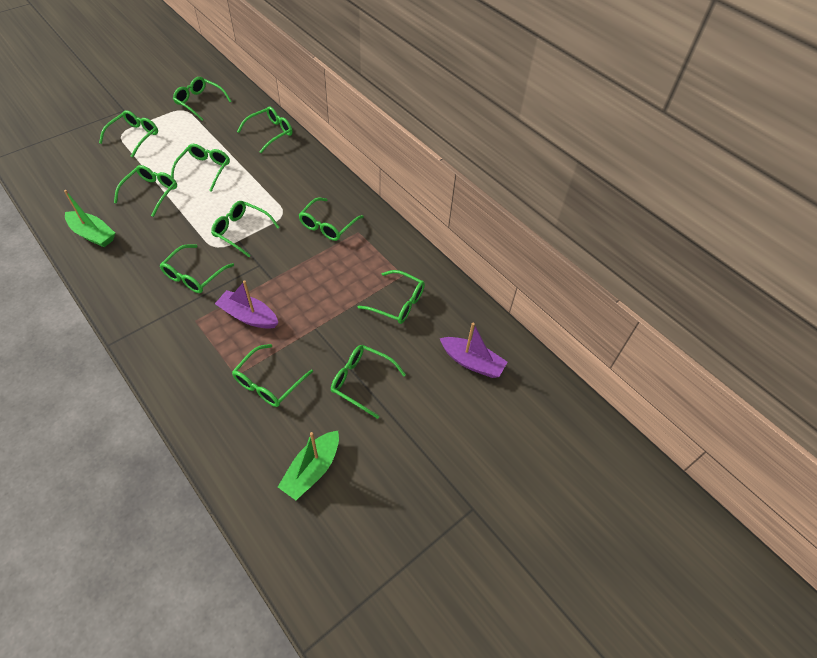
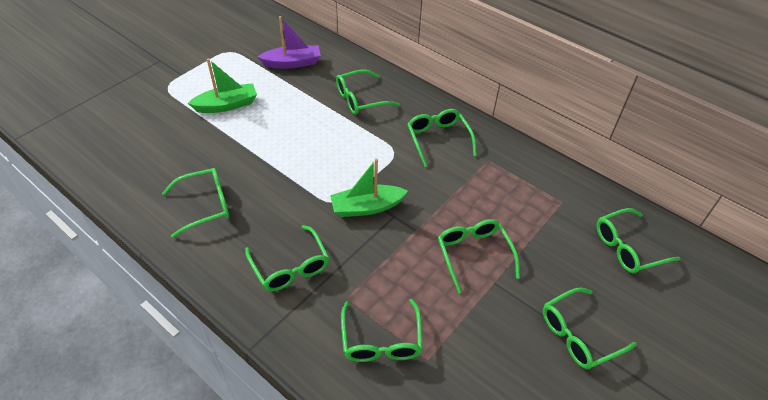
green glasses: 11 -> 8
purple boat: 2 -> 1

